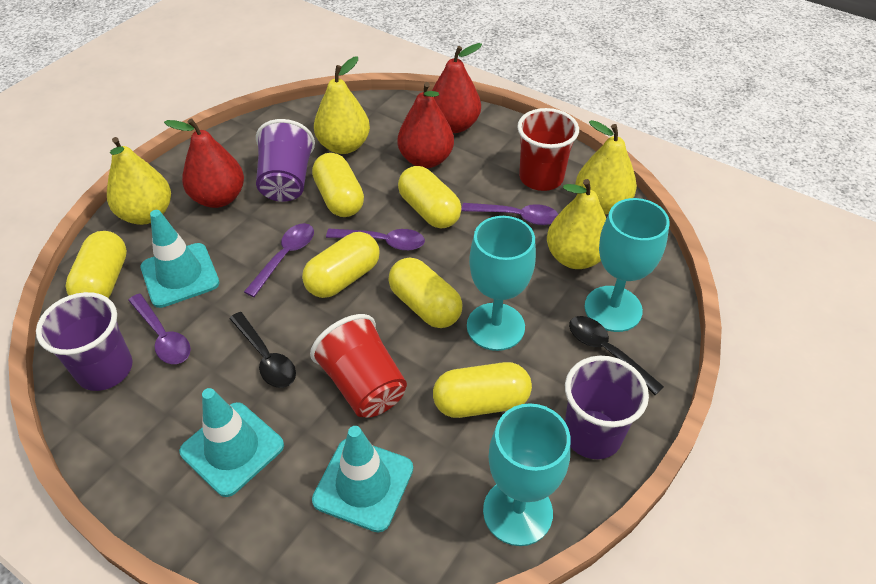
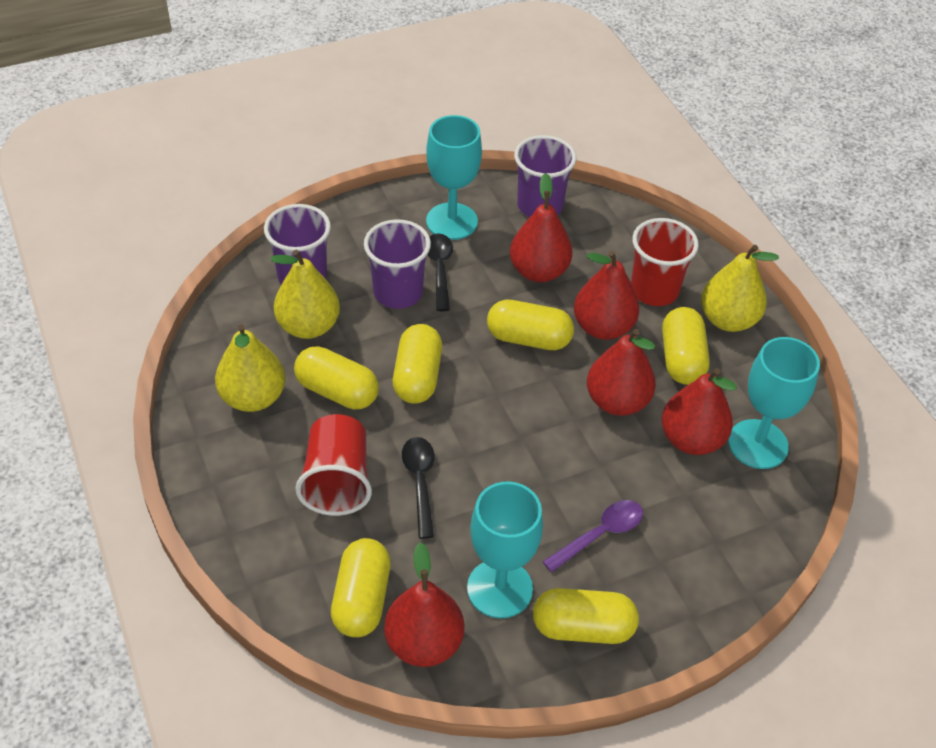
purple spoon: 4 -> 1
red pear: 3 -> 5
turquoise traffic cone: 3 -> 0
yellow pear: 4 -> 3

